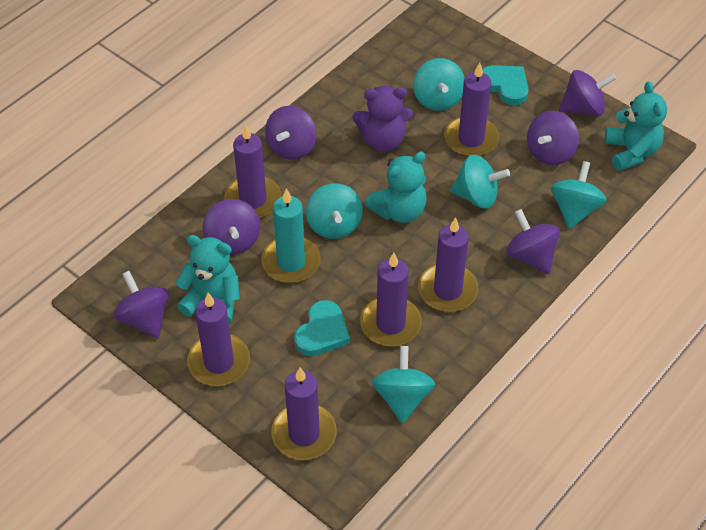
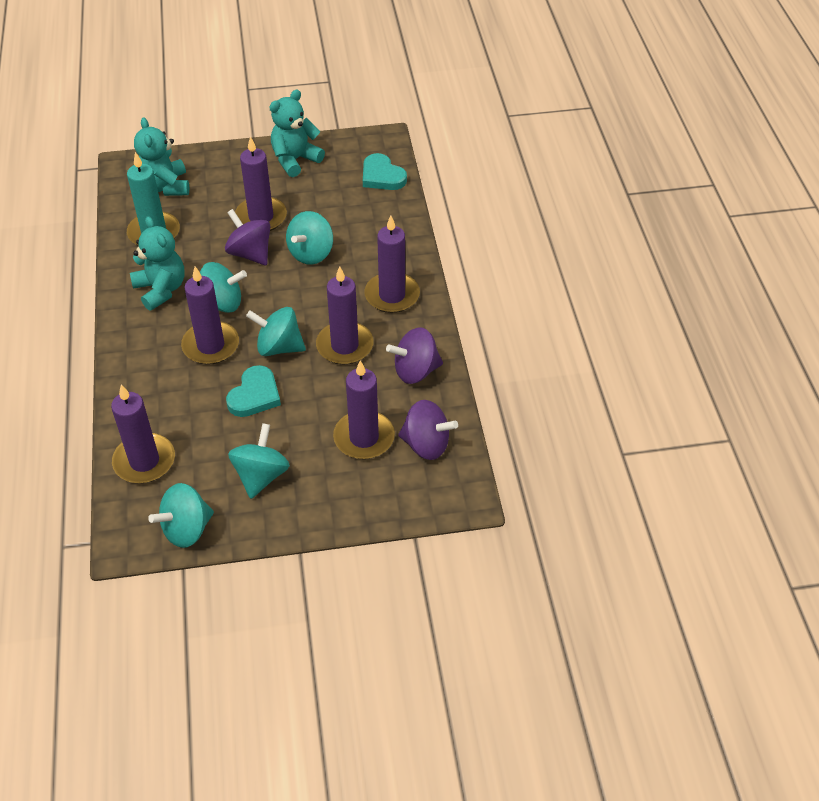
purple spinning top: 6 -> 3
purple teddy bear: 1 -> 0

